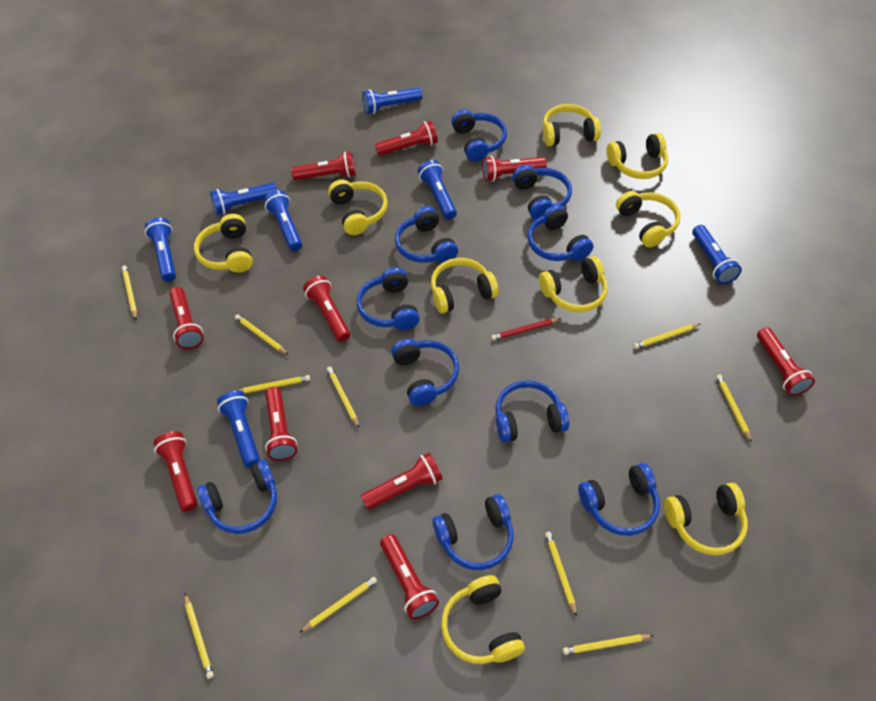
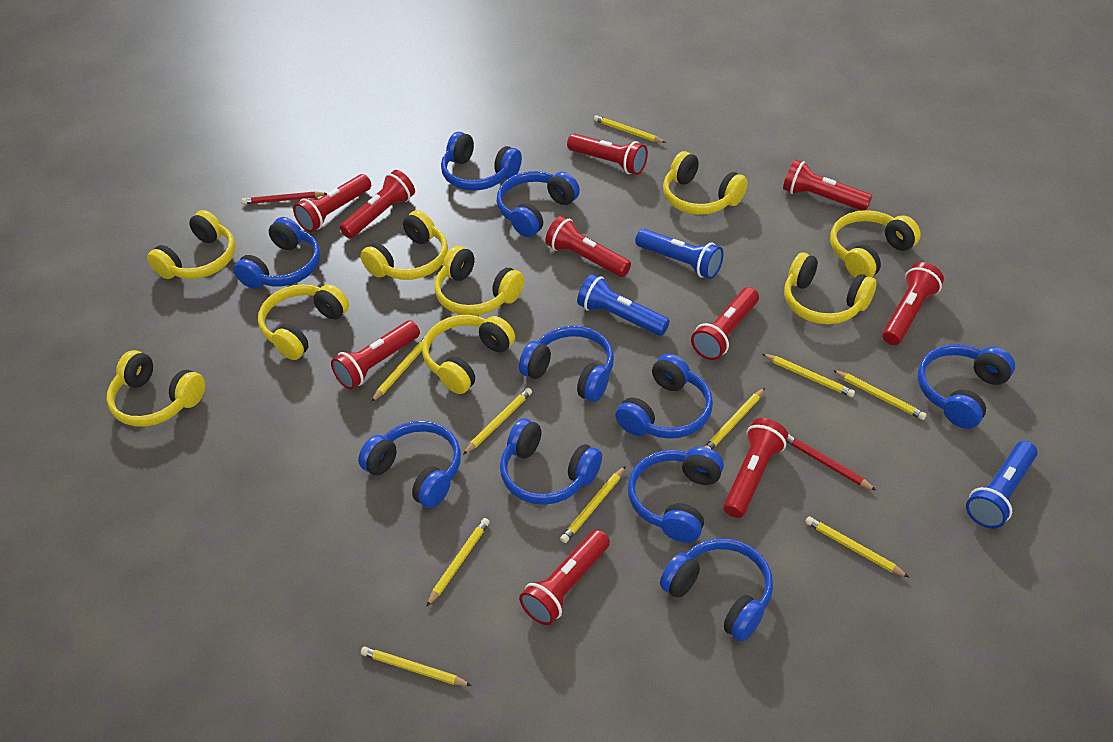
blue flashlight: 7 -> 3
red pencil: 1 -> 2

